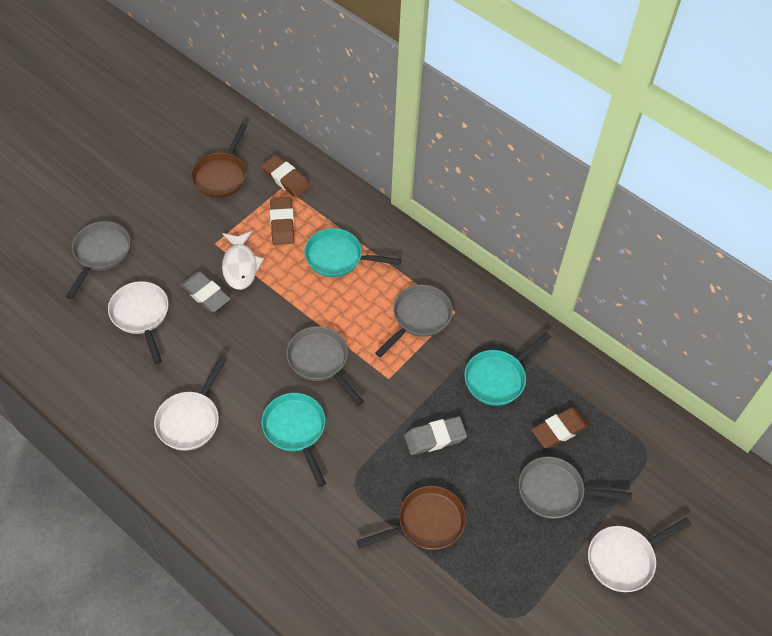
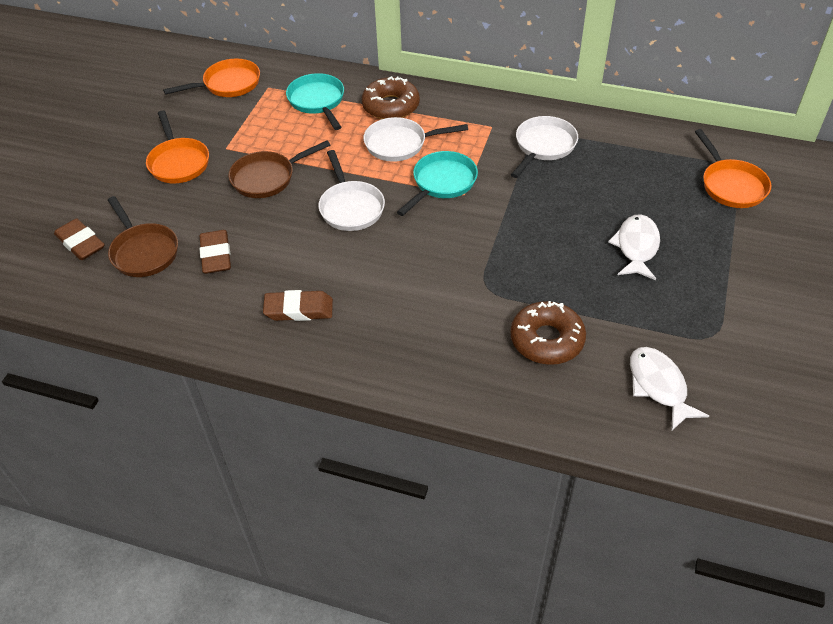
brown donut: 0 -> 2
grey eraser: 2 -> 0
grey pan: 4 -> 0
orange pan: 0 -> 3
turquoise pan: 3 -> 2
white fish: 1 -> 2

